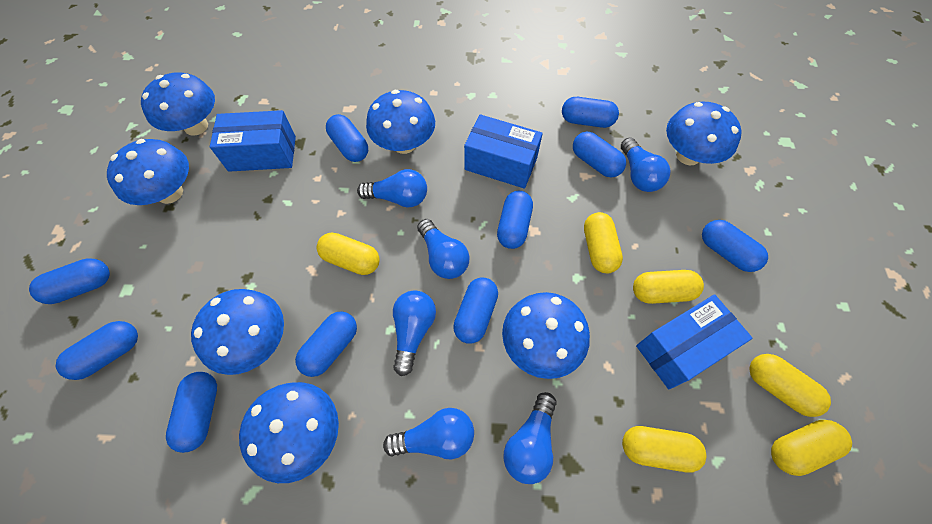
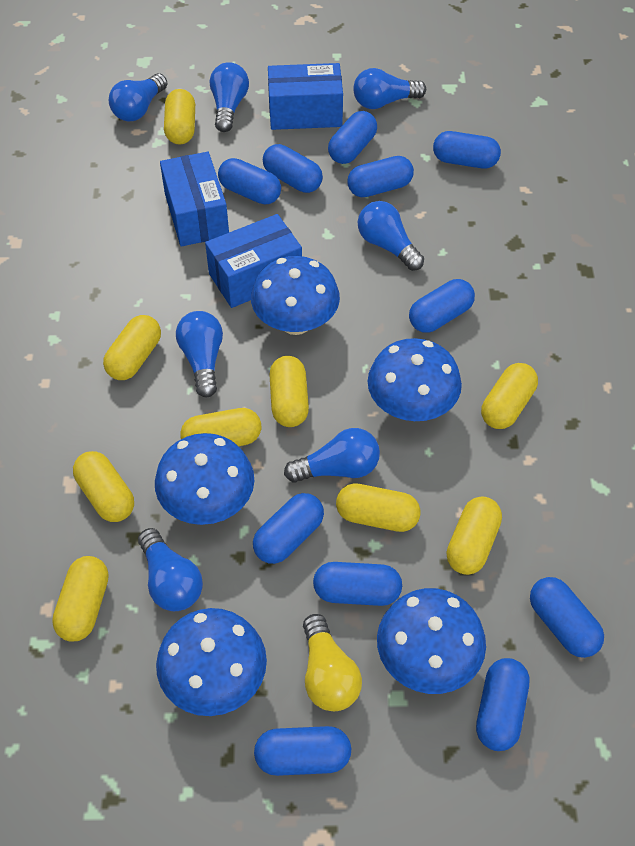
blue capsule: 10 -> 11
blue light bulb: 6 -> 7
blue mushroom: 7 -> 5
yellow capsule: 6 -> 9
yellow light bulb: 0 -> 1

